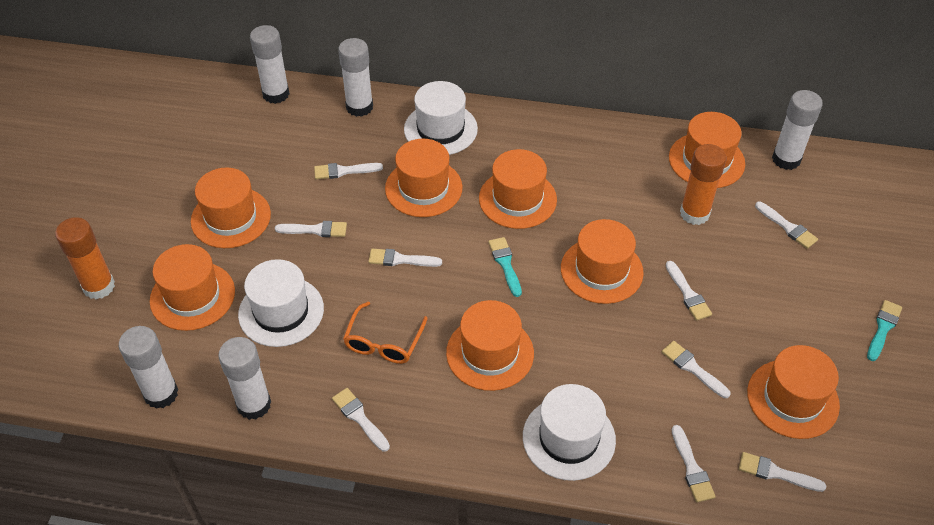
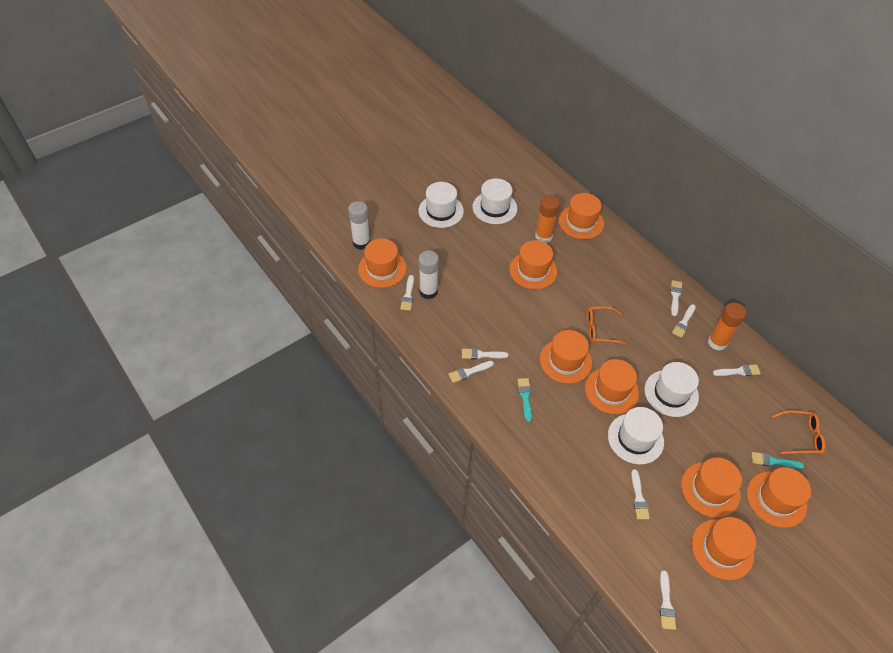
orange glasses: 1 -> 2
white brush: 9 -> 8
white glue stick: 5 -> 2
white hat: 3 -> 4

